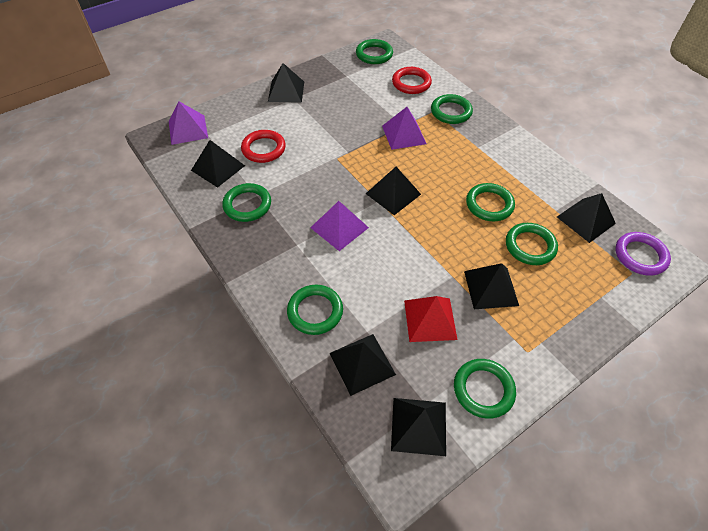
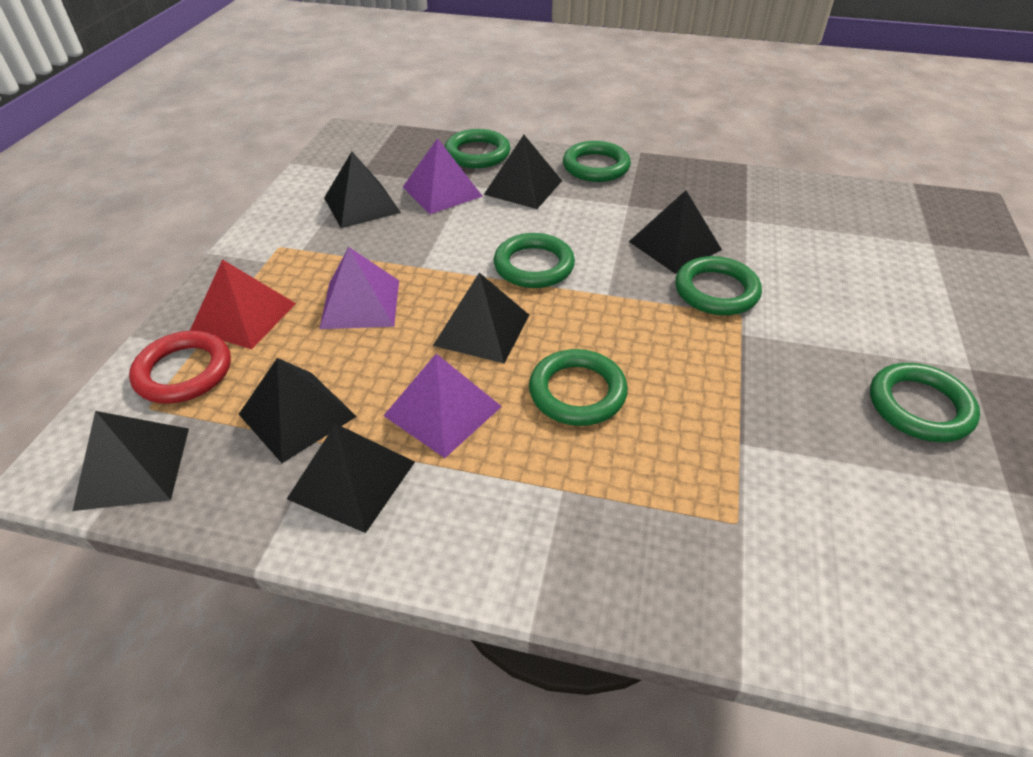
green ring: 7 -> 6
purple ring: 1 -> 0
red ring: 2 -> 1

